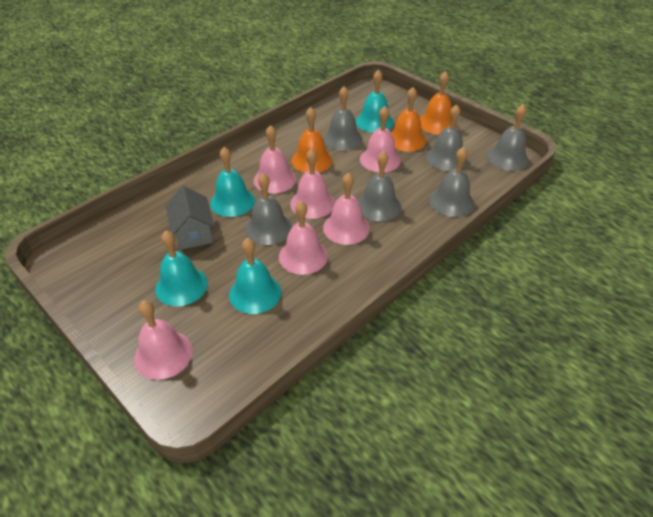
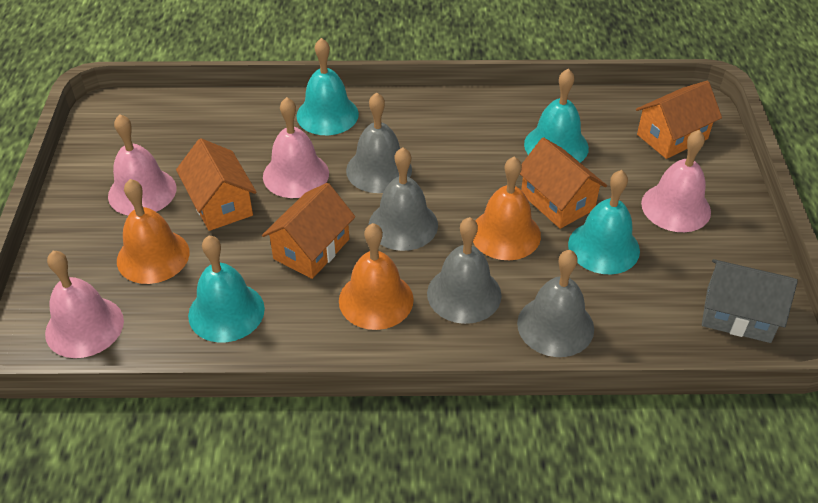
grey bell: 6 -> 4
orange house: 0 -> 4
pink bell: 6 -> 4

